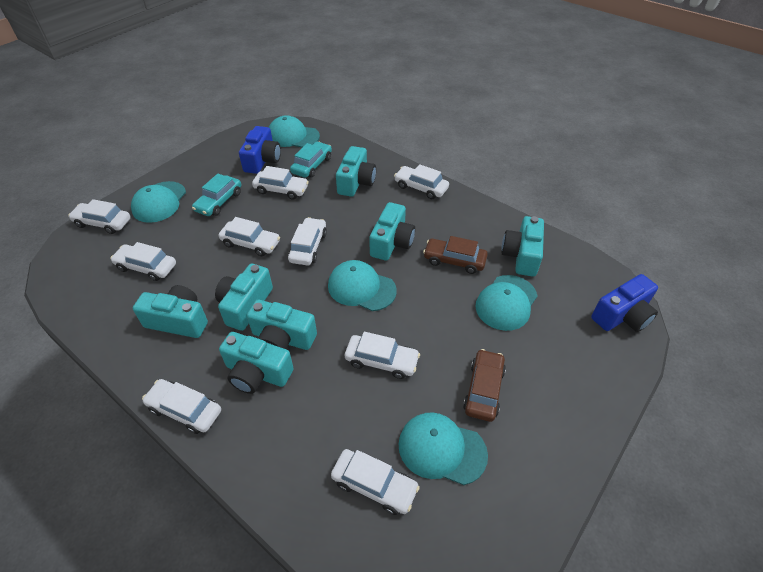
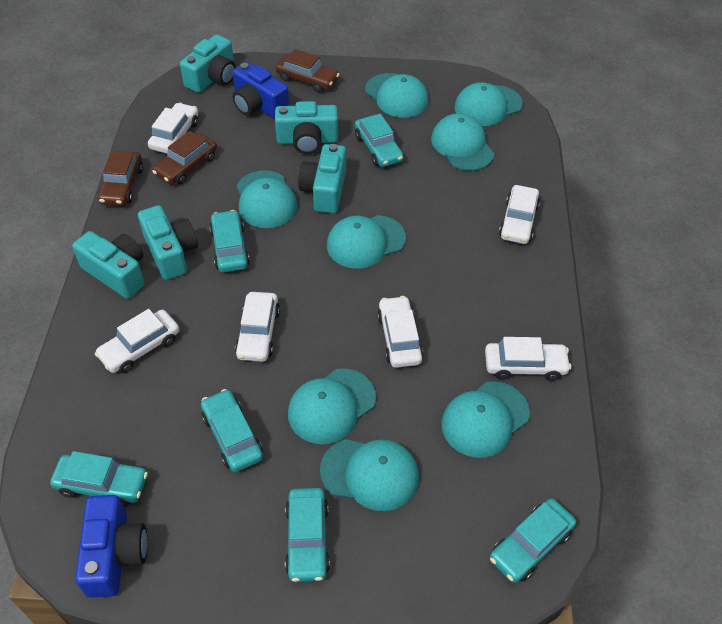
brown car: 2 -> 3
turquoise camera: 7 -> 5
turquoise cap: 5 -> 8
turquoise car: 2 -> 6
white car: 9 -> 6

